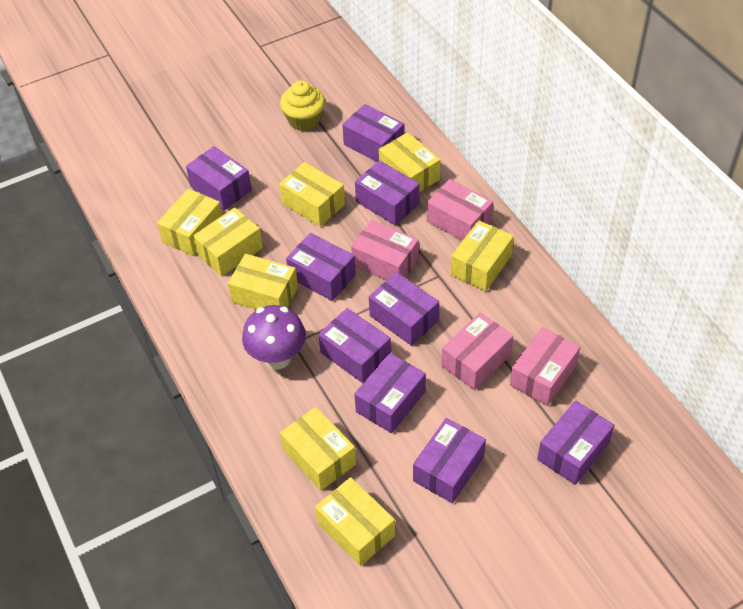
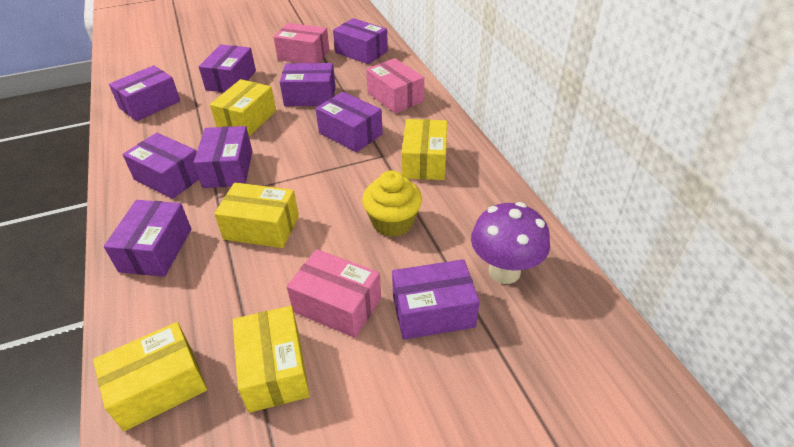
pink box: 4 -> 3
yellow box: 8 -> 5

